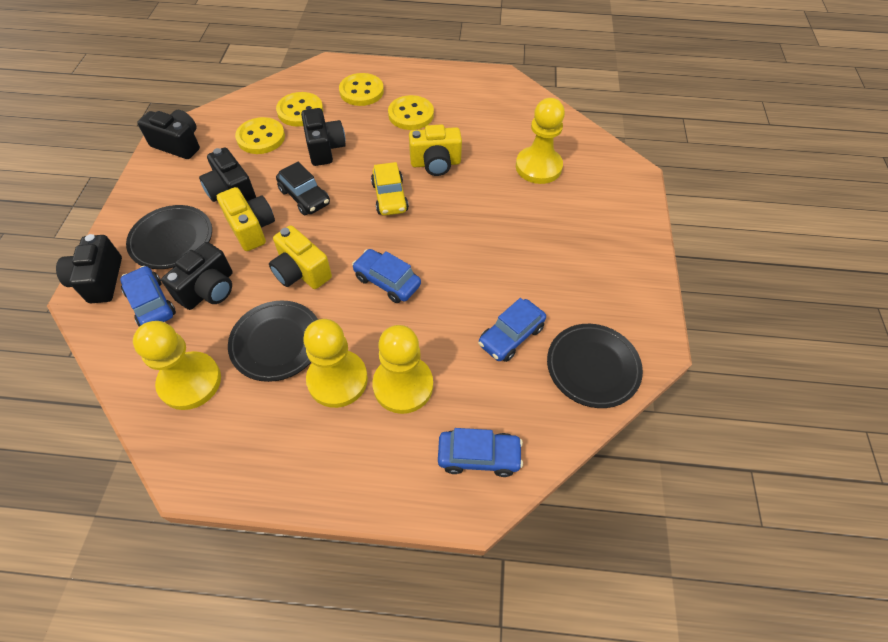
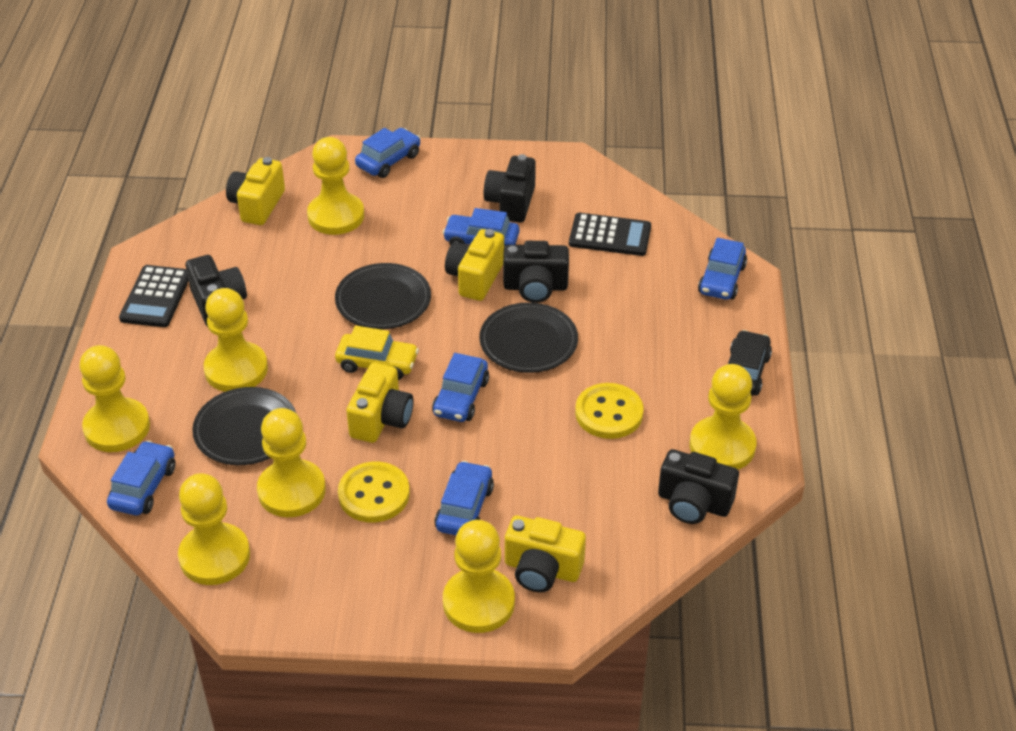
black calculator: 0 -> 2
black camera: 5 -> 4
blue car: 4 -> 6
yellow button: 4 -> 2
yellow camera: 3 -> 4
yellow pawn: 4 -> 7

